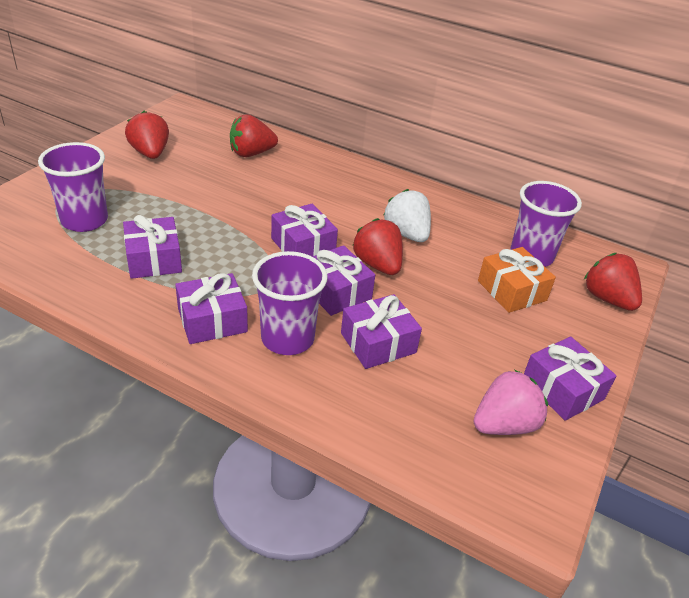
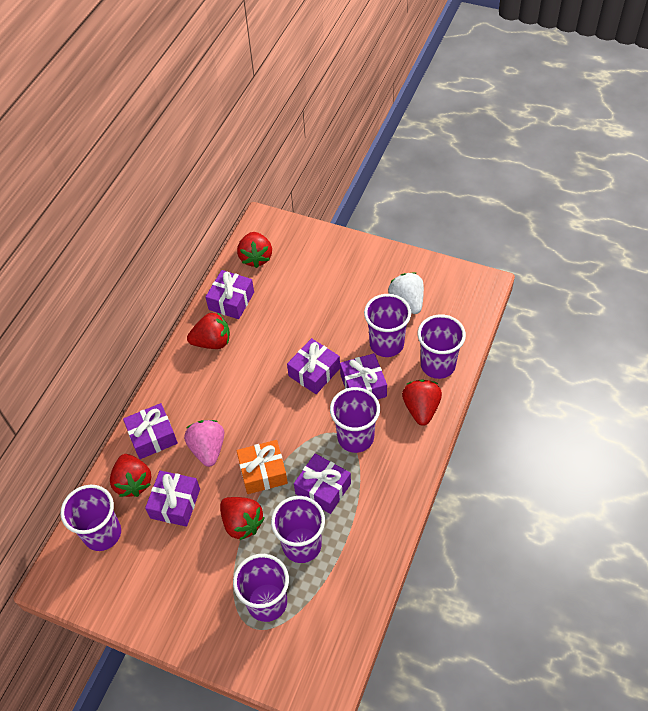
purple cup: 3 -> 6
red strawberry: 4 -> 5

